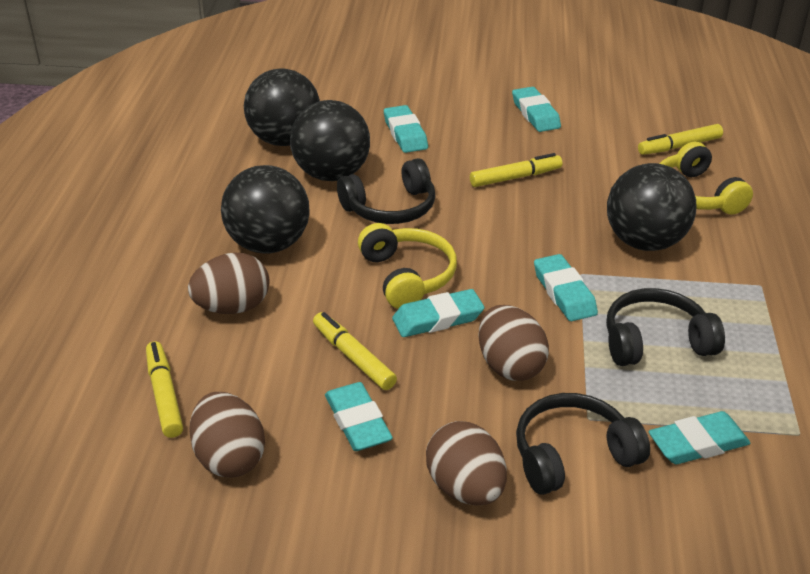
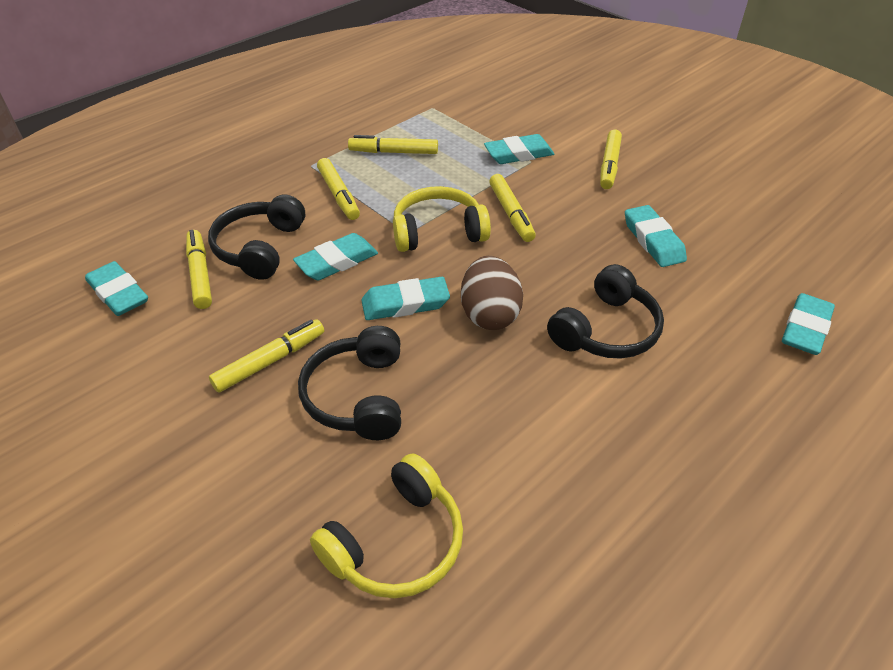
black ball: 4 -> 0
brown egg: 4 -> 1
yellow marker: 4 -> 6

